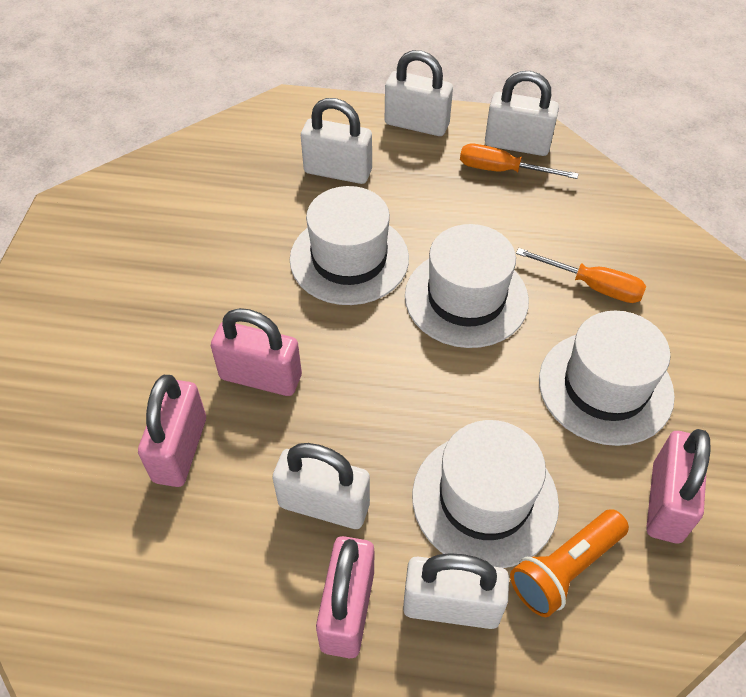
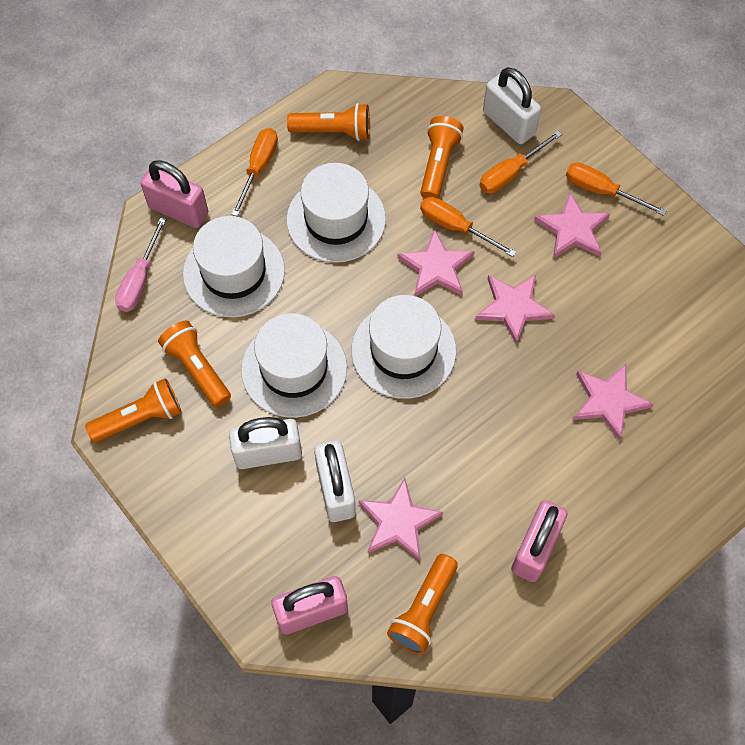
orange flashlight: 1 -> 5
orange screwdriver: 2 -> 4
pink padlock: 4 -> 3
pink screwdriver: 0 -> 1
pink star: 0 -> 5
white padlock: 5 -> 3

